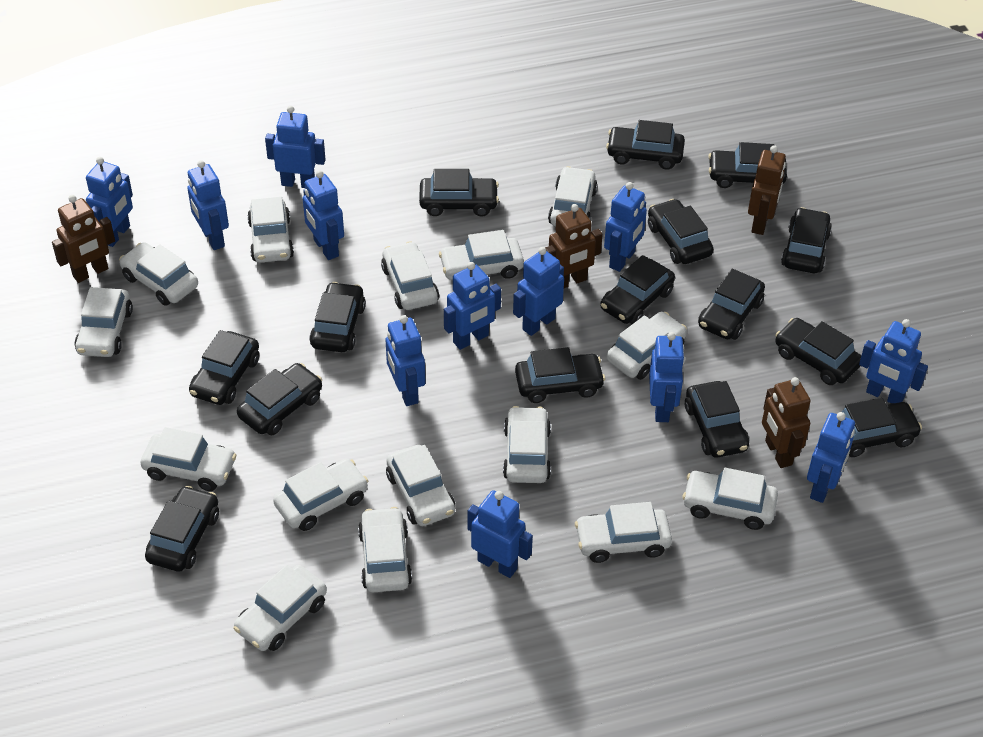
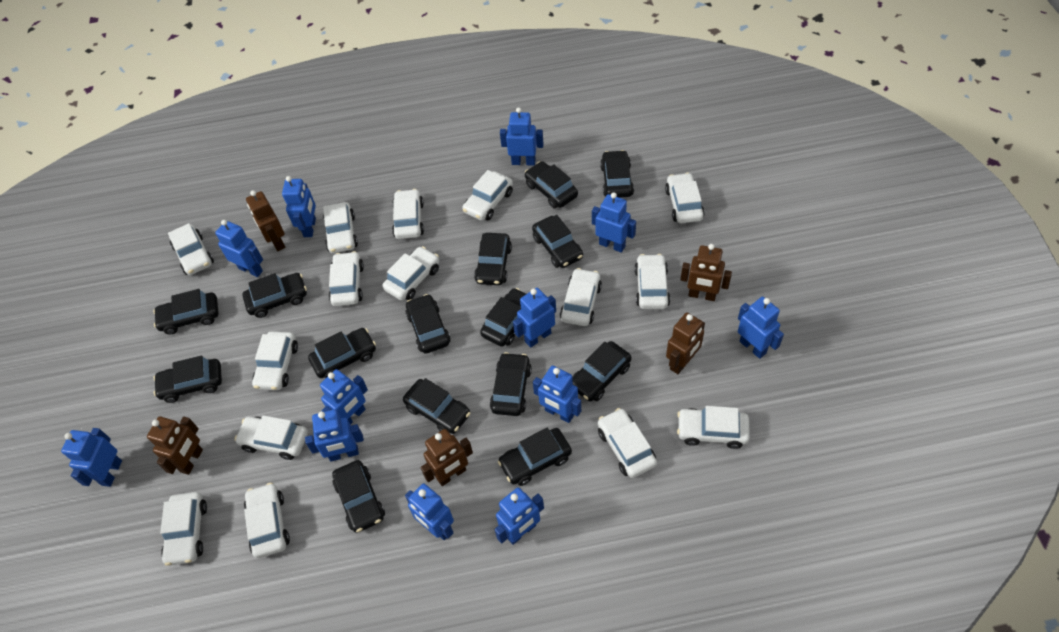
brown robot: 4 -> 5

